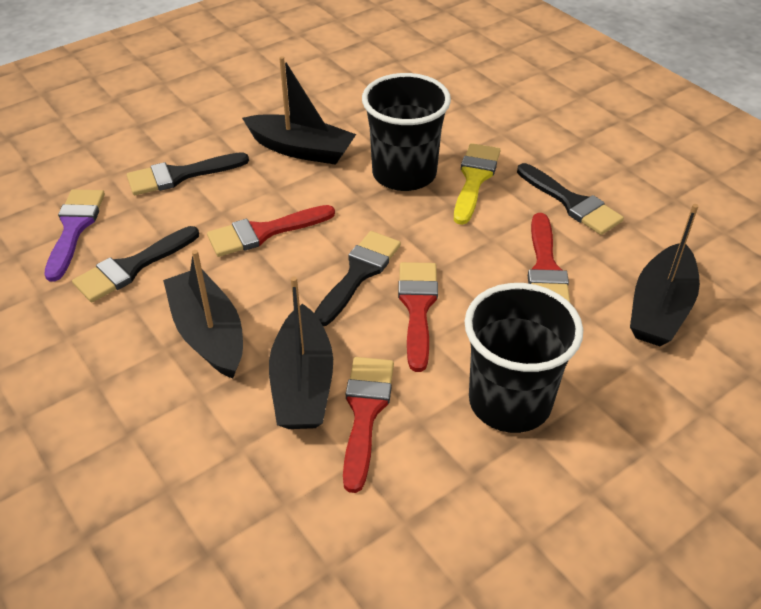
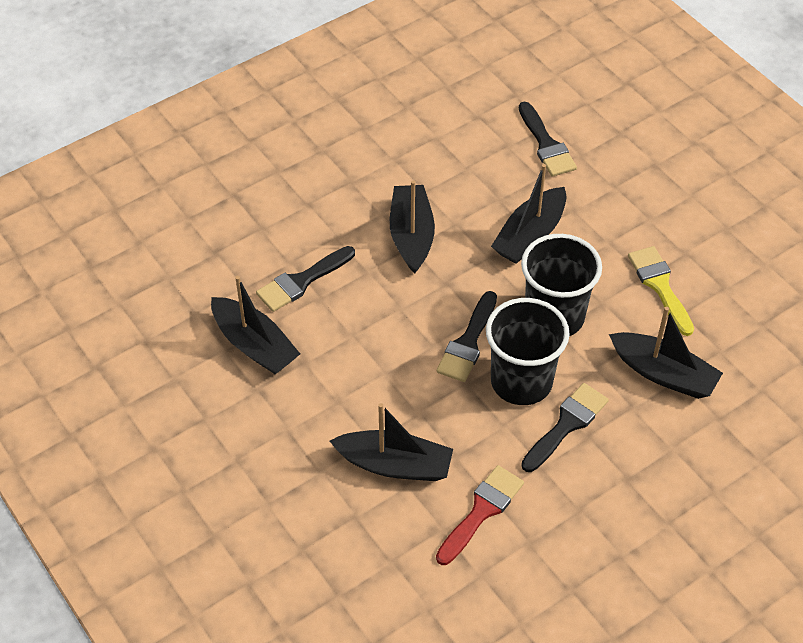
black boat: 4 -> 5
purple brush: 1 -> 0
red brush: 4 -> 1

